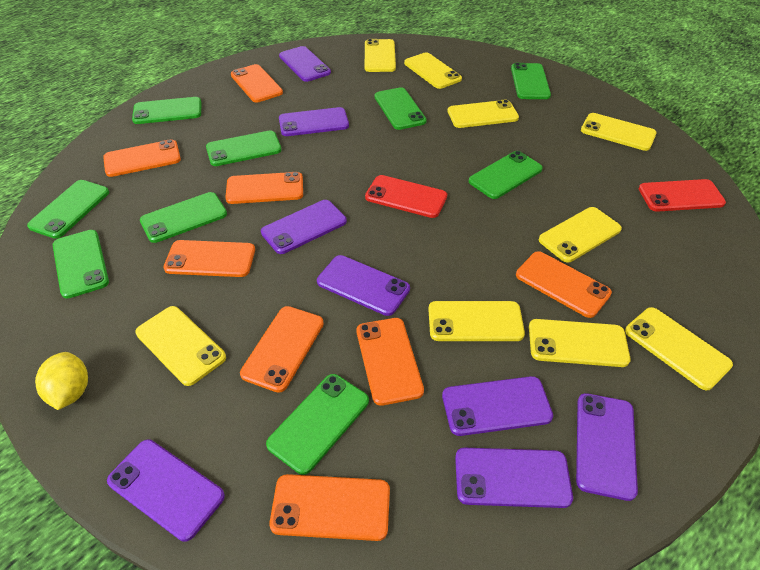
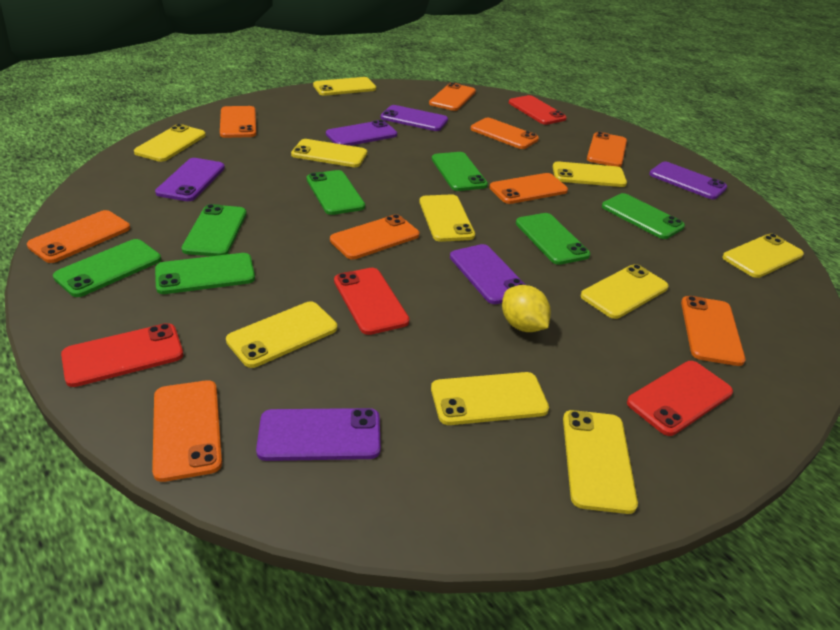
green phone: 9 -> 7
orange phone: 8 -> 9
purple phone: 8 -> 6
red phone: 2 -> 4
yellow phone: 9 -> 10

